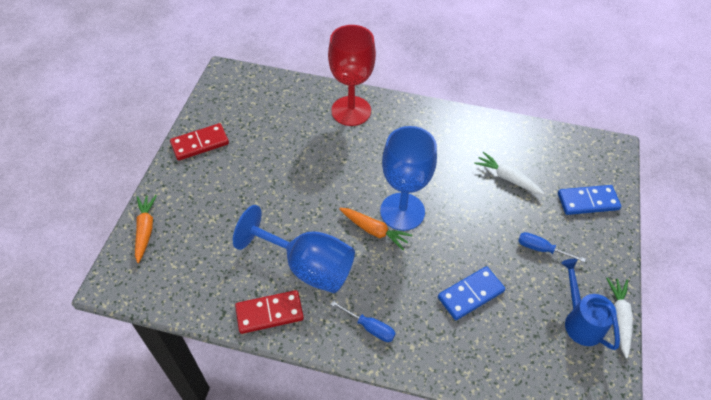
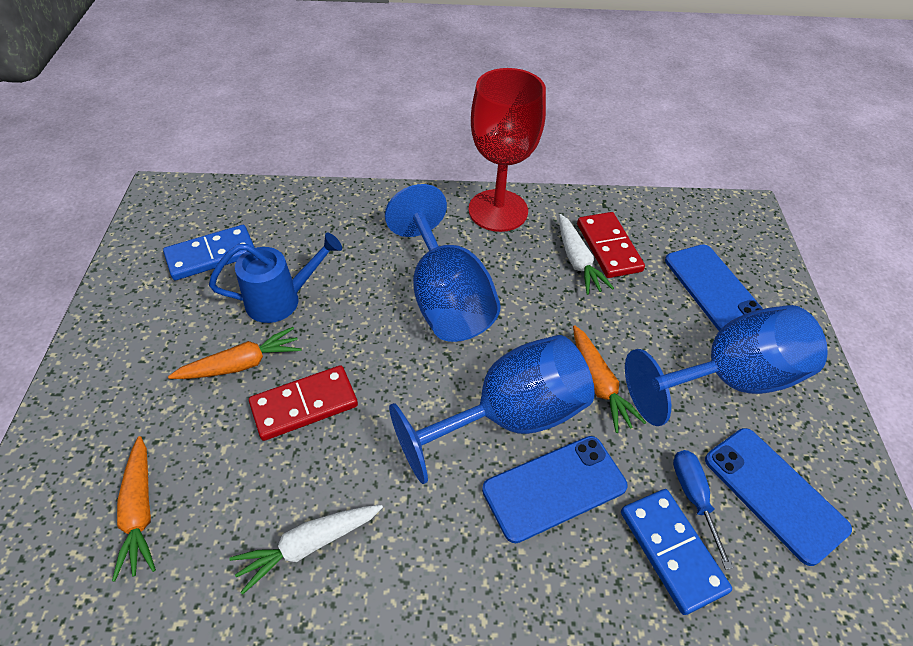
blue goblet: 2 -> 3
blue phone: 0 -> 3
blue screwdriver: 2 -> 1
orange carrot: 2 -> 3

